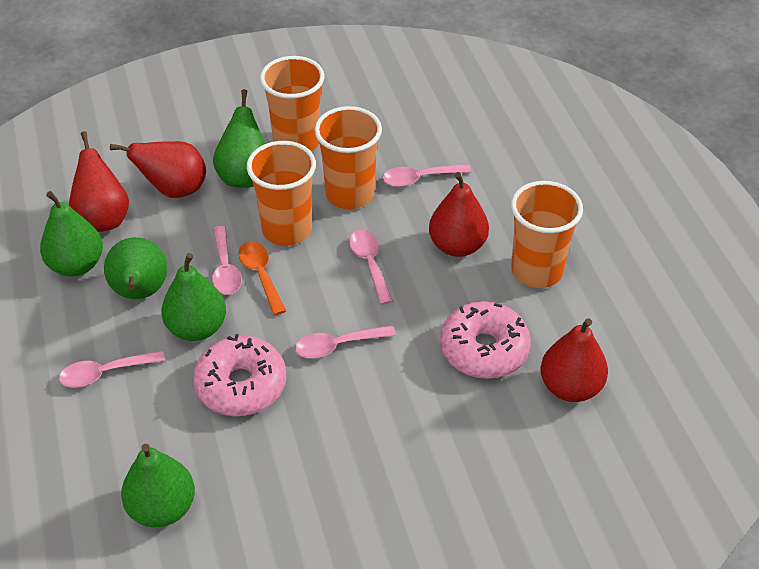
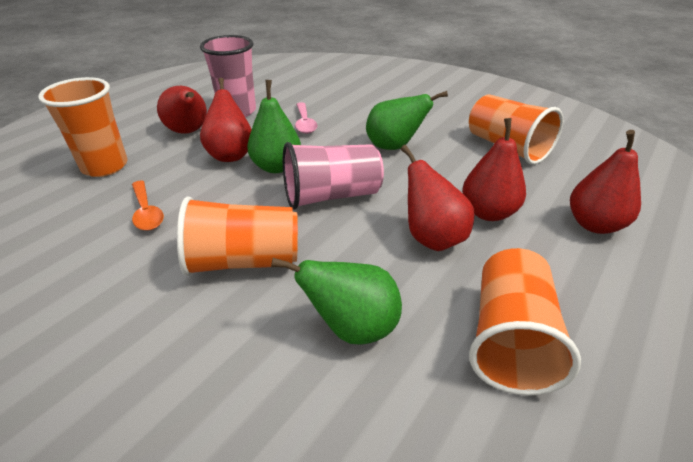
green pear: 5 -> 3
pink cup: 0 -> 2
pink donut: 2 -> 0
pink spoon: 5 -> 1
red pear: 4 -> 5

